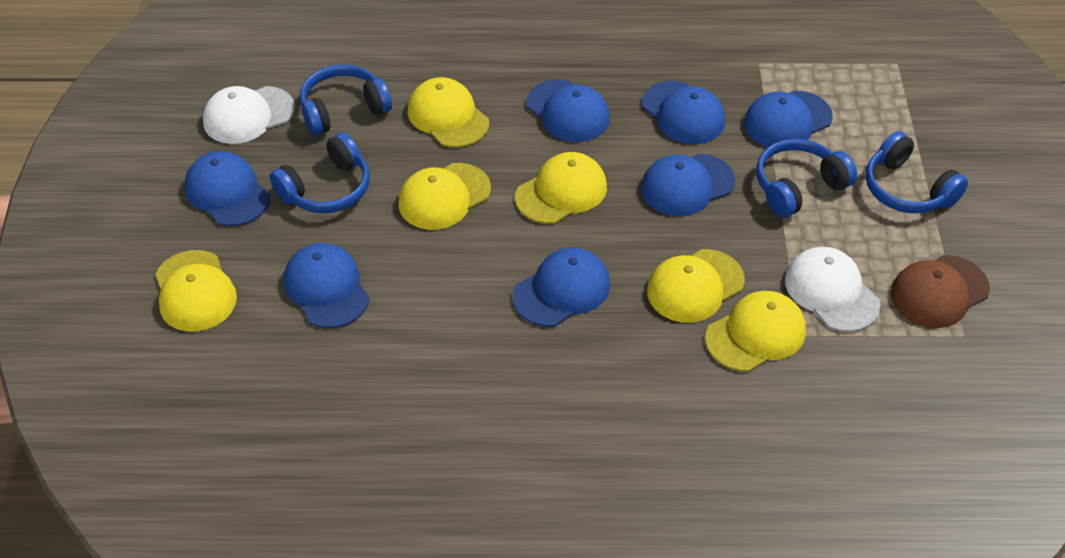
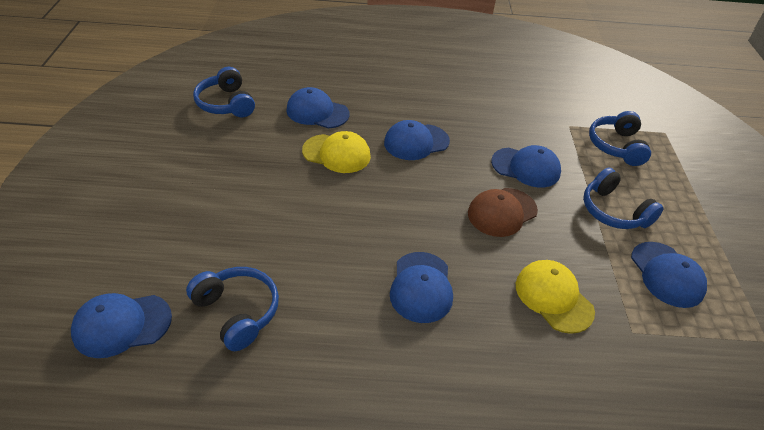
blue cap: 7 -> 6
white cap: 2 -> 0
yellow cap: 6 -> 2

